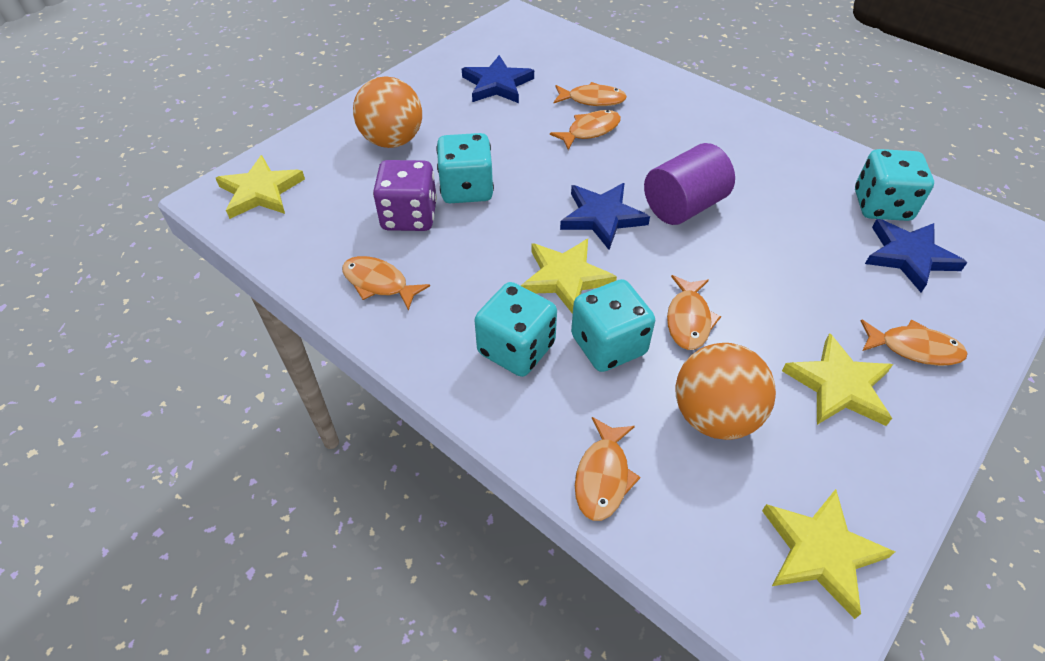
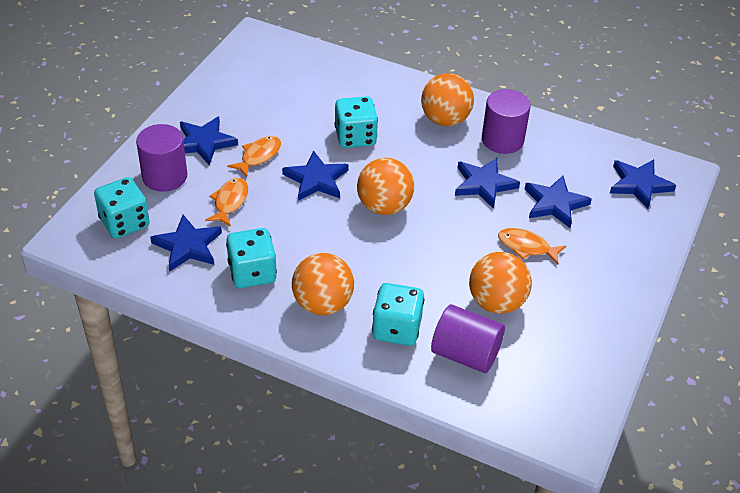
blue star: 3 -> 6
orange ball: 2 -> 4
orange fish: 6 -> 3
purple cylinder: 1 -> 3
purple dice: 1 -> 0
yellow star: 4 -> 0

